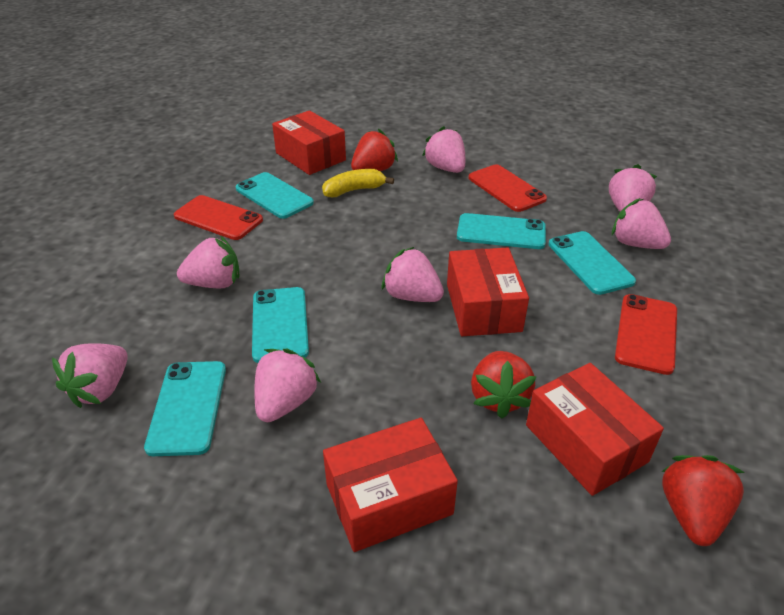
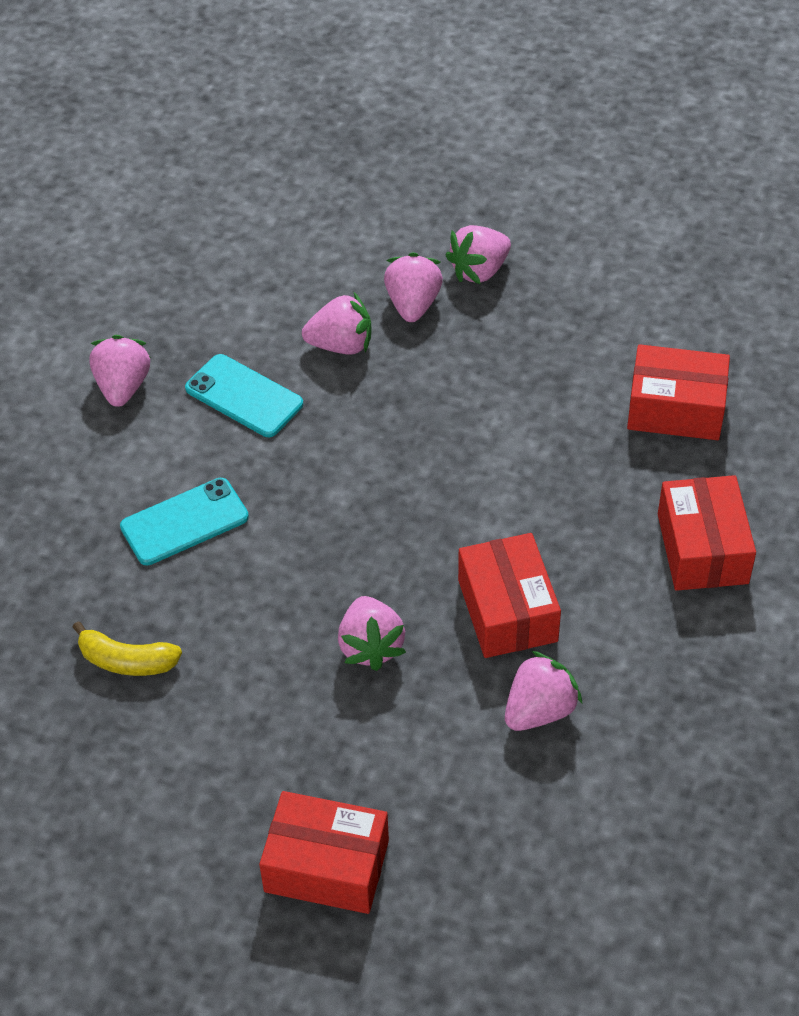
pink strawberry: 7 -> 6
red phone: 3 -> 0
red strawberry: 3 -> 0
turquoise phone: 5 -> 2

